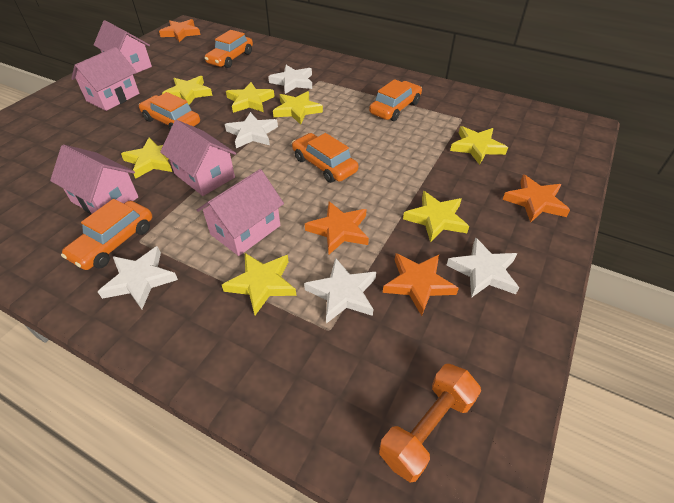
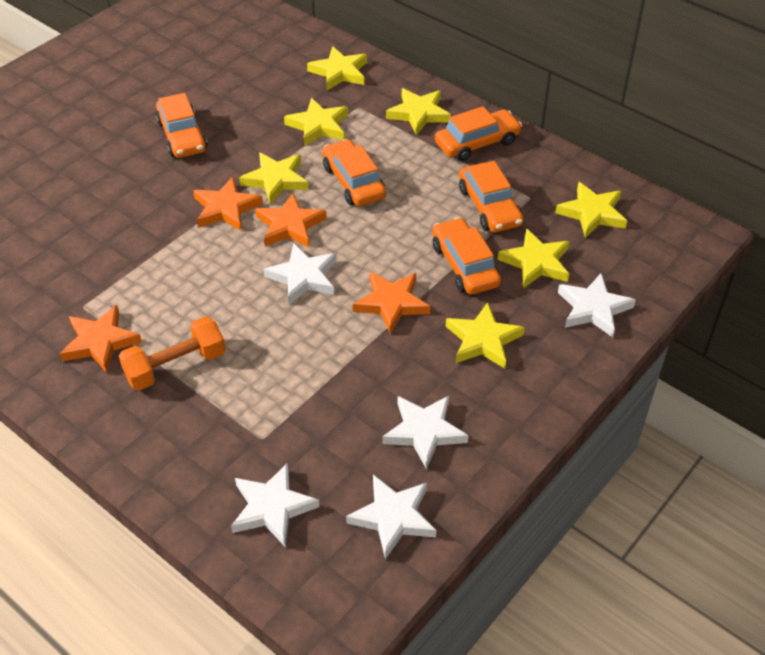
pink house: 5 -> 0

